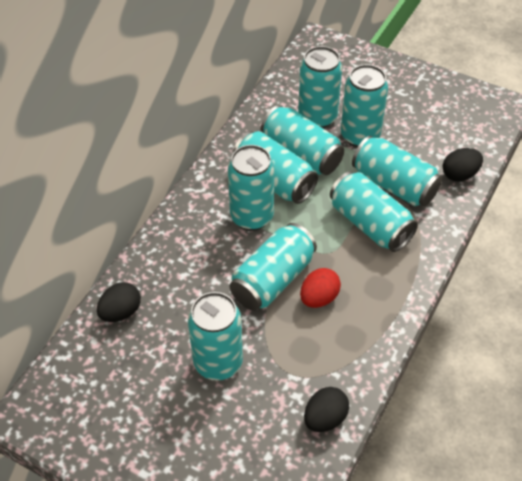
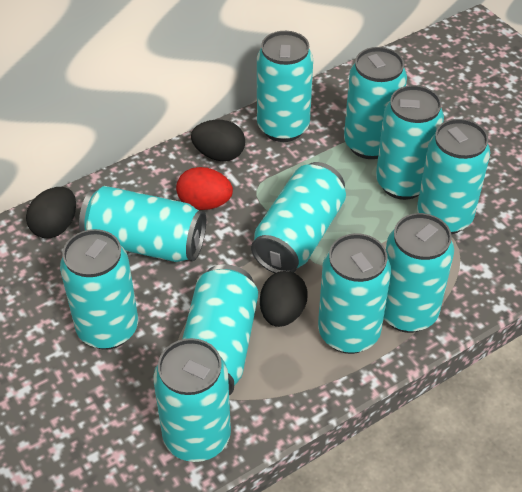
turquoise can: 9 -> 11

